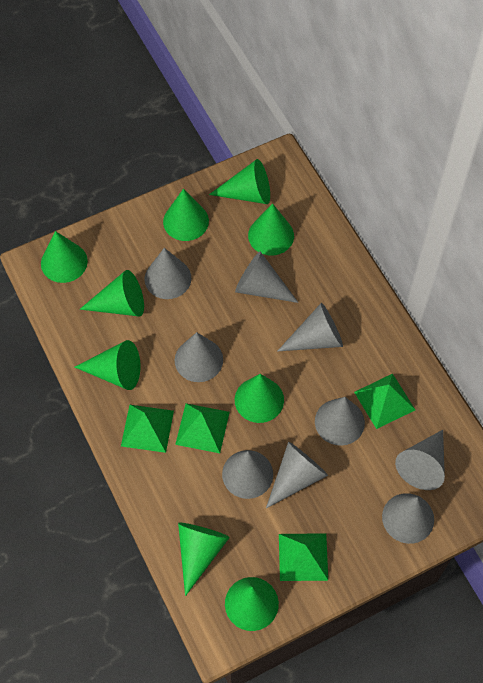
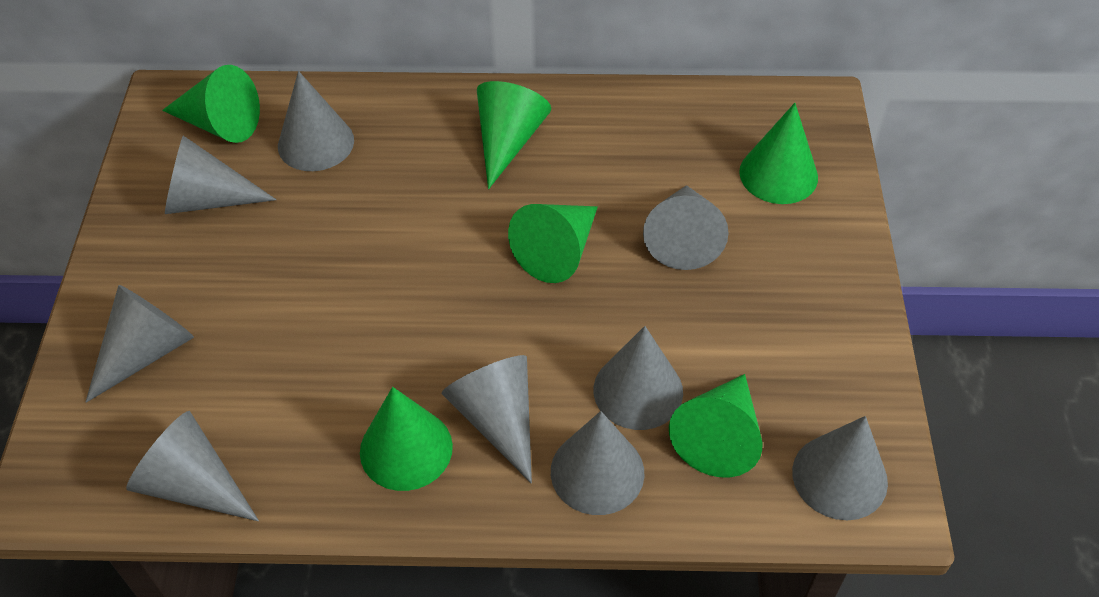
green cone: 9 -> 6
green pyramid: 4 -> 0

